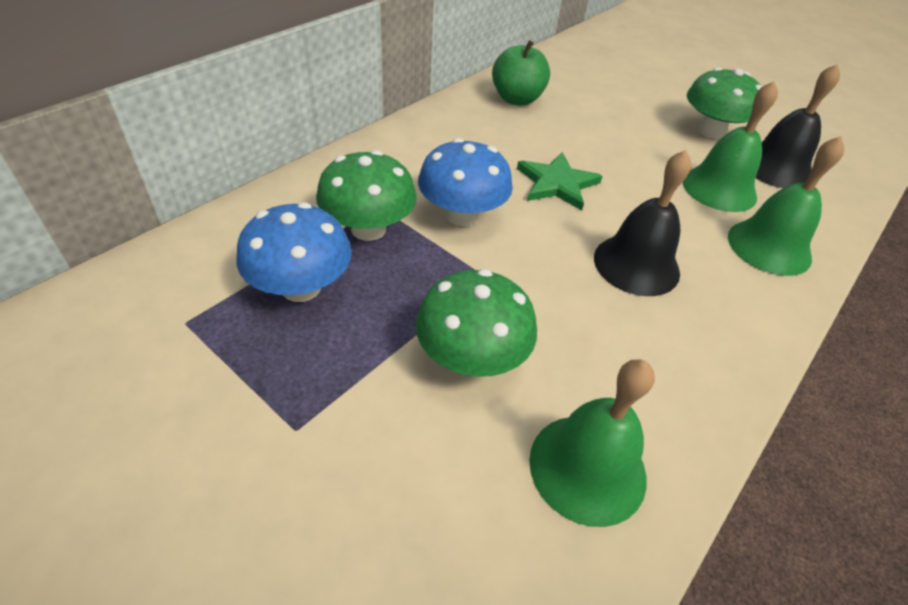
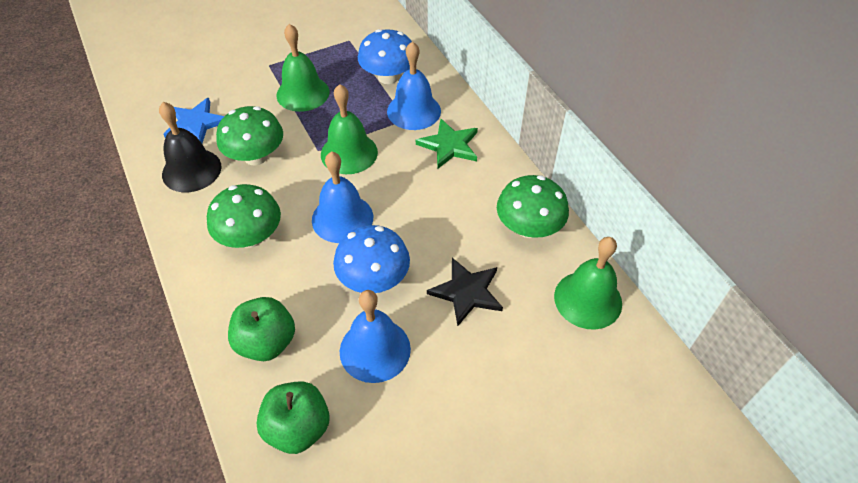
black bell: 2 -> 1
black star: 0 -> 1
blue bell: 0 -> 3
blue star: 0 -> 1
green apple: 1 -> 2

